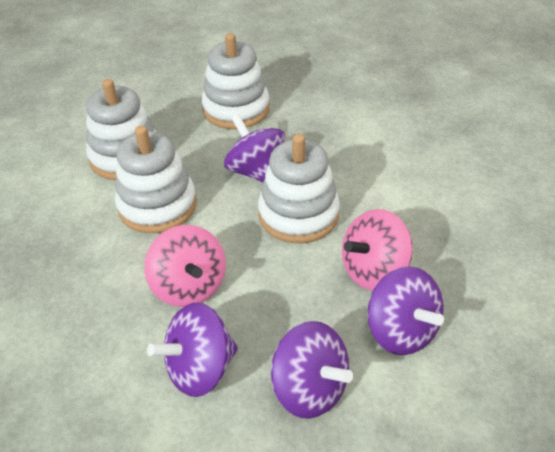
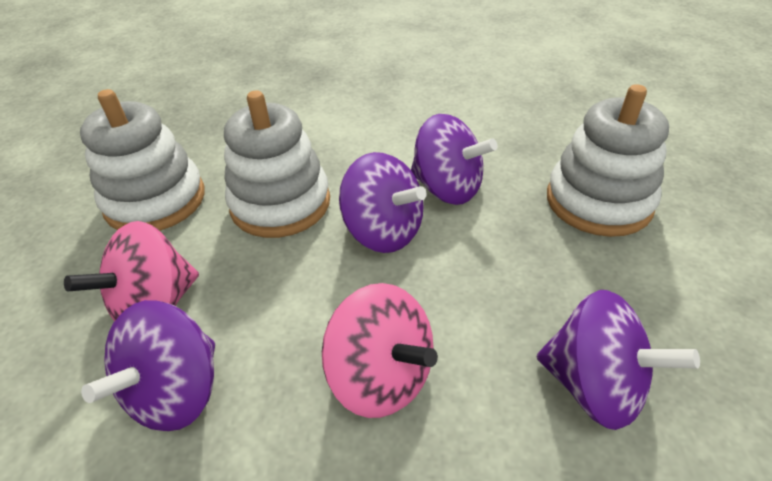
white stacking toy: 4 -> 3

